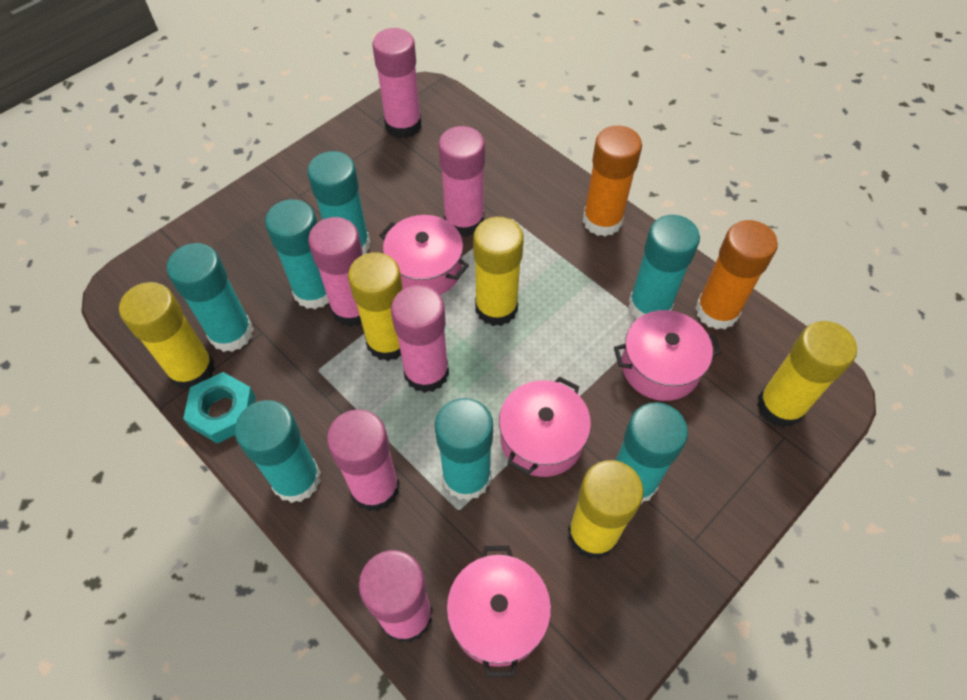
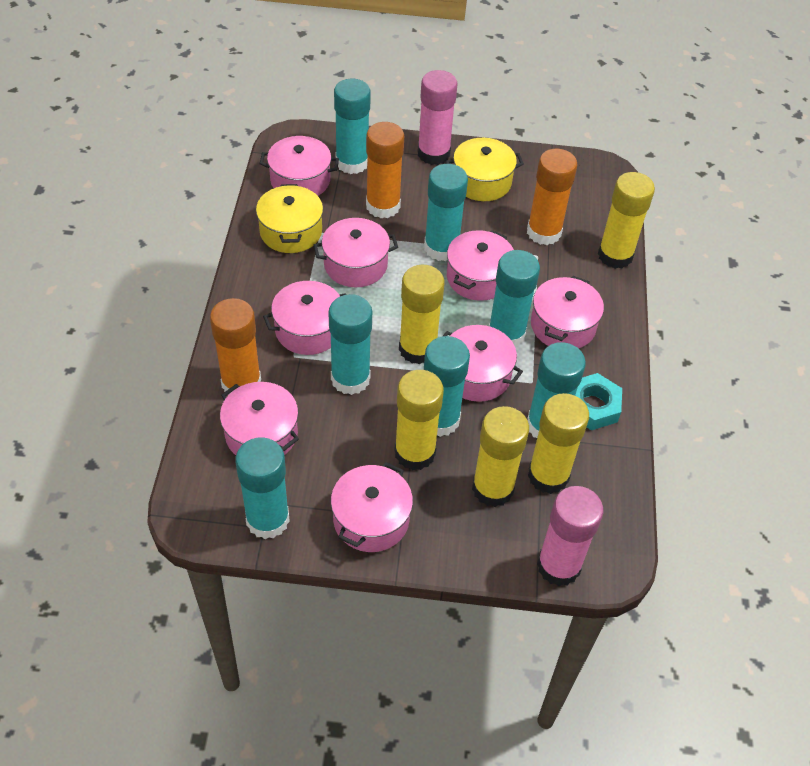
orange glue stick: 2 -> 3
pink glue stick: 6 -> 2
pink pot: 4 -> 8
yellow pot: 0 -> 2

